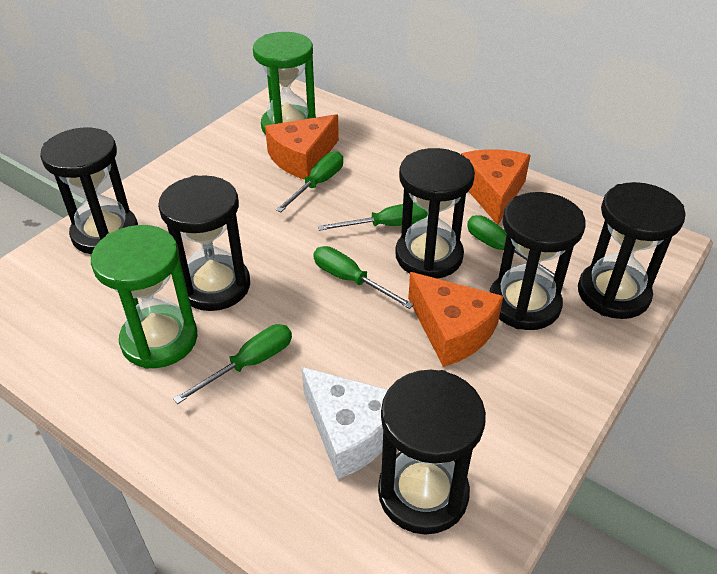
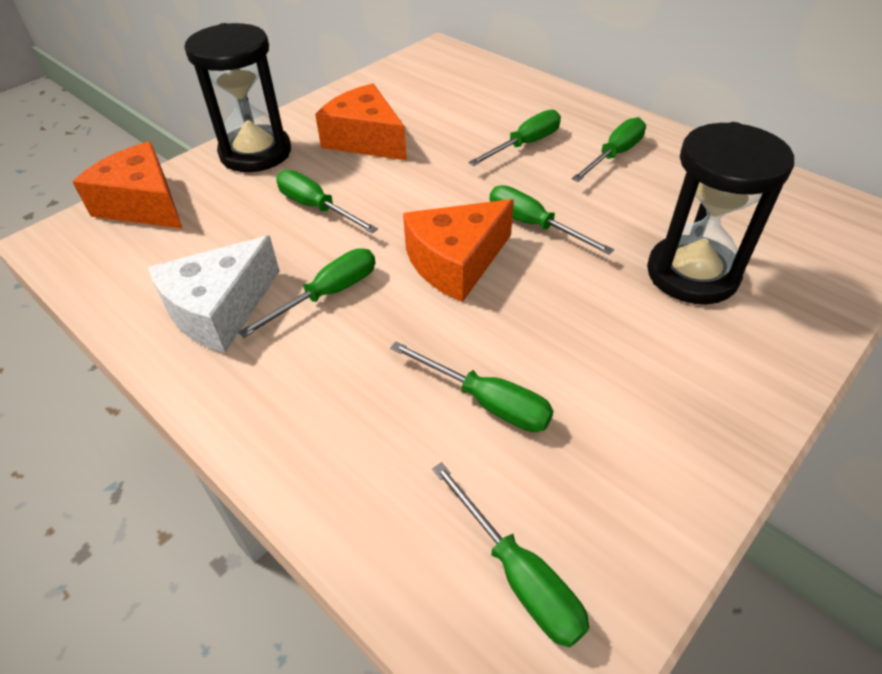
black hourglass: 6 -> 2
green hourglass: 2 -> 0
green screwdriver: 5 -> 7

